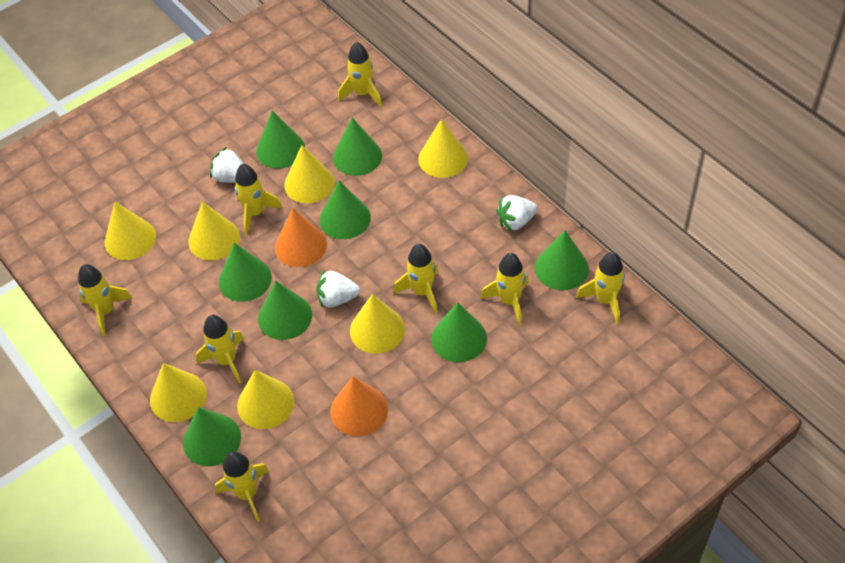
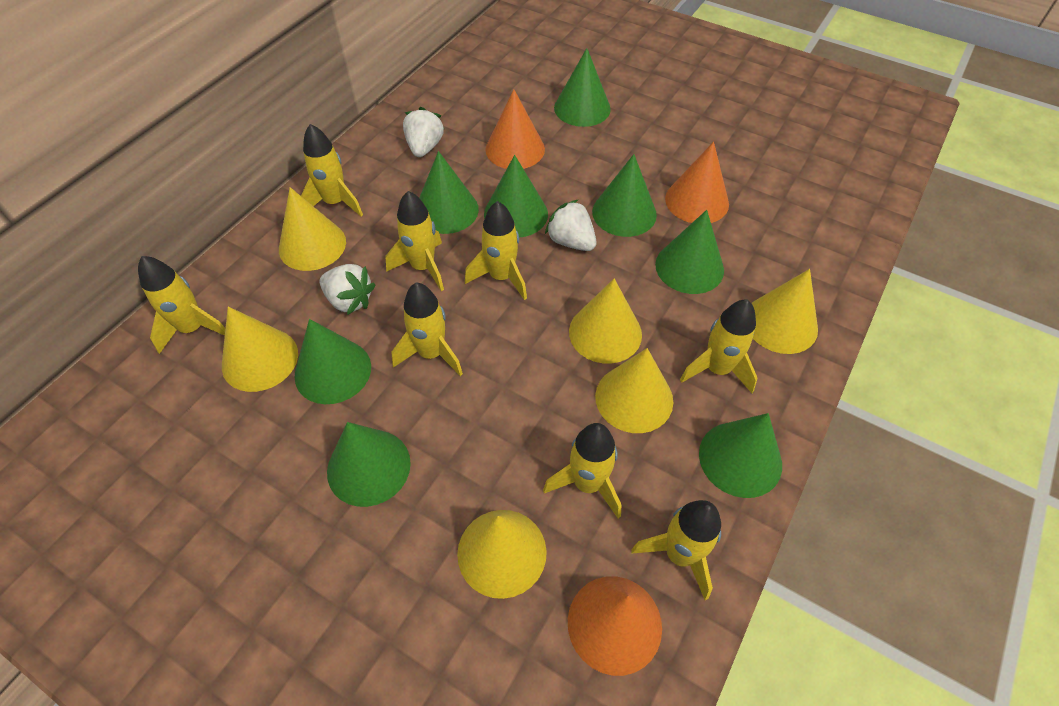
orange cone: 2 -> 3
yellow cone: 7 -> 6

